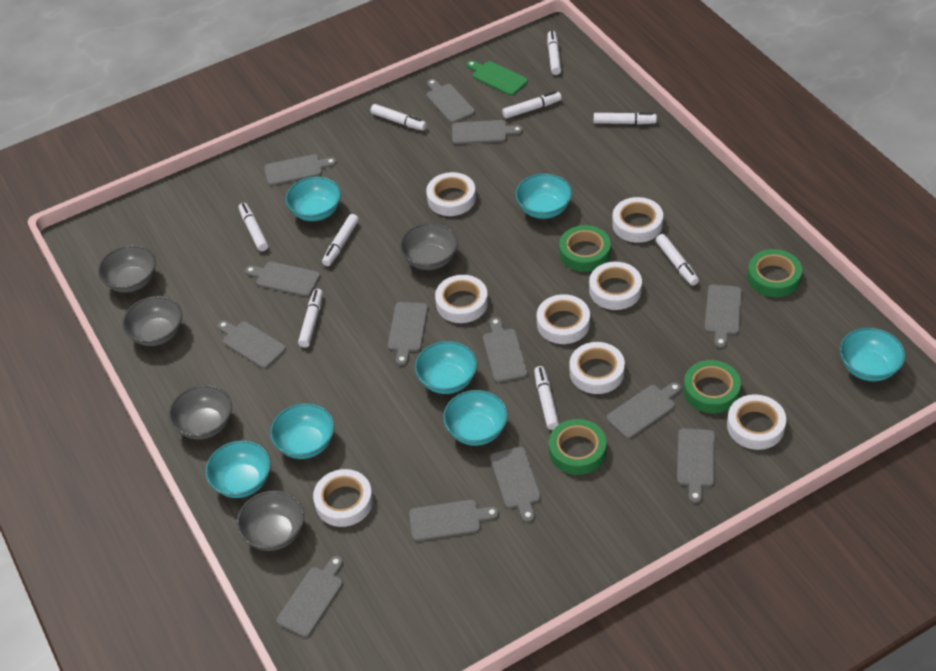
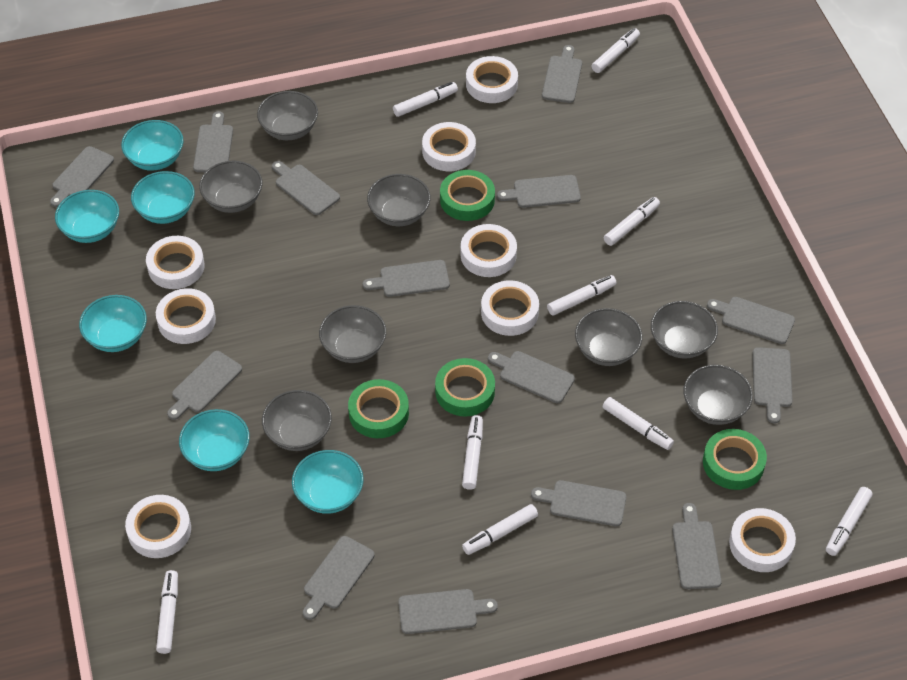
green cutting board: 1 -> 0
grey bowl: 5 -> 8
grey cutting board: 13 -> 14
turquoise bowl: 7 -> 6

